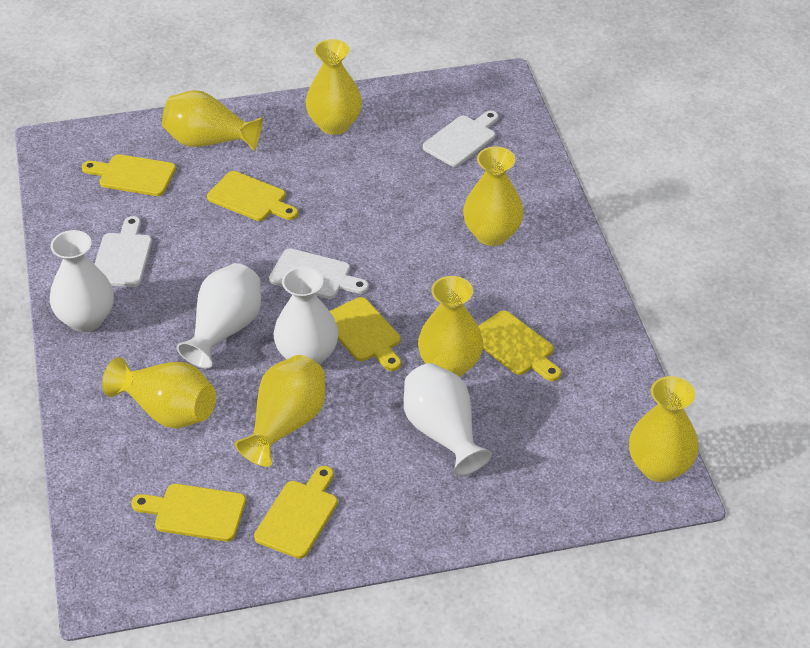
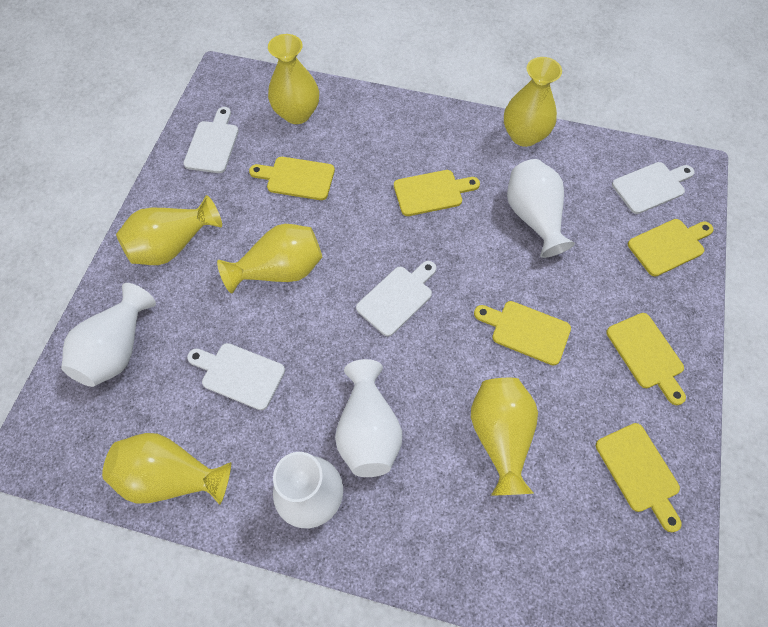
white cutting board: 3 -> 4
yellow vase: 7 -> 6

